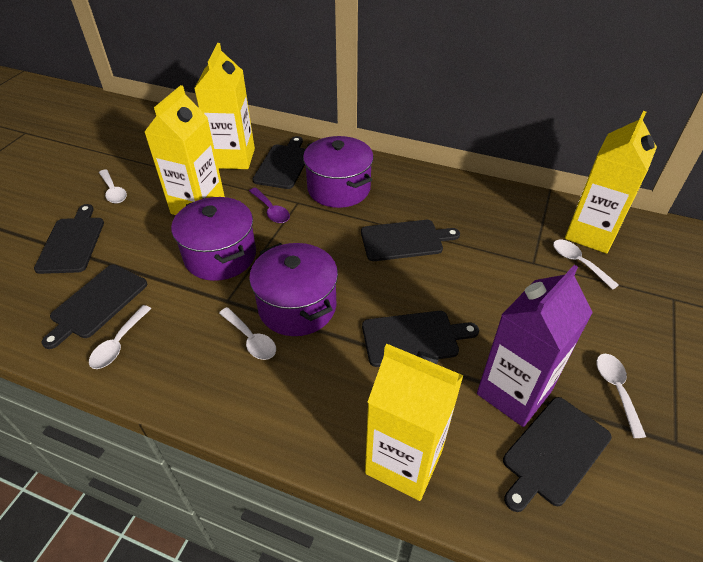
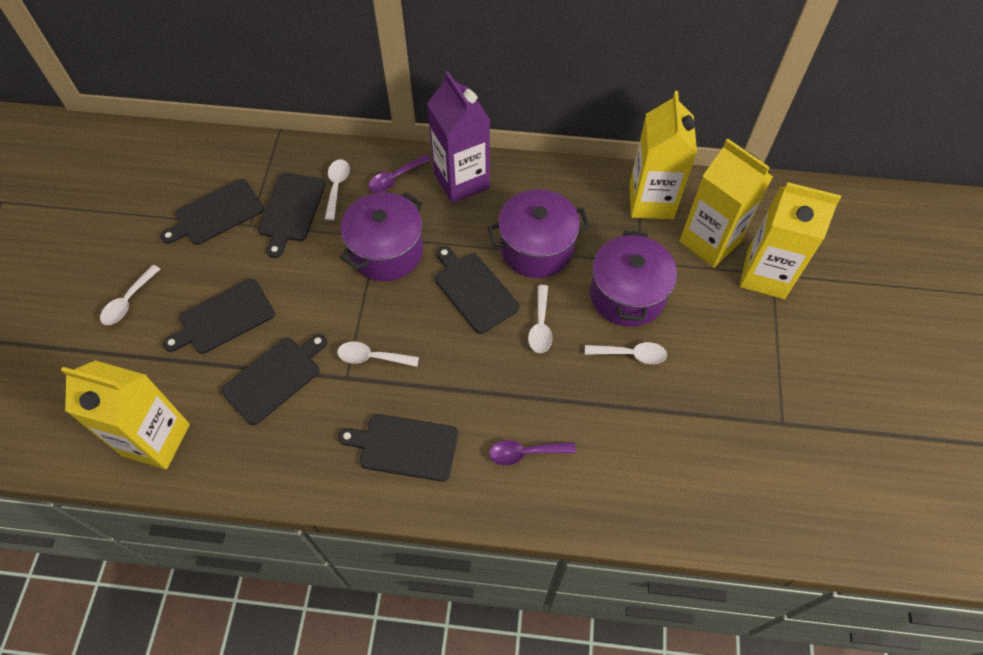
purple spoon: 1 -> 2

